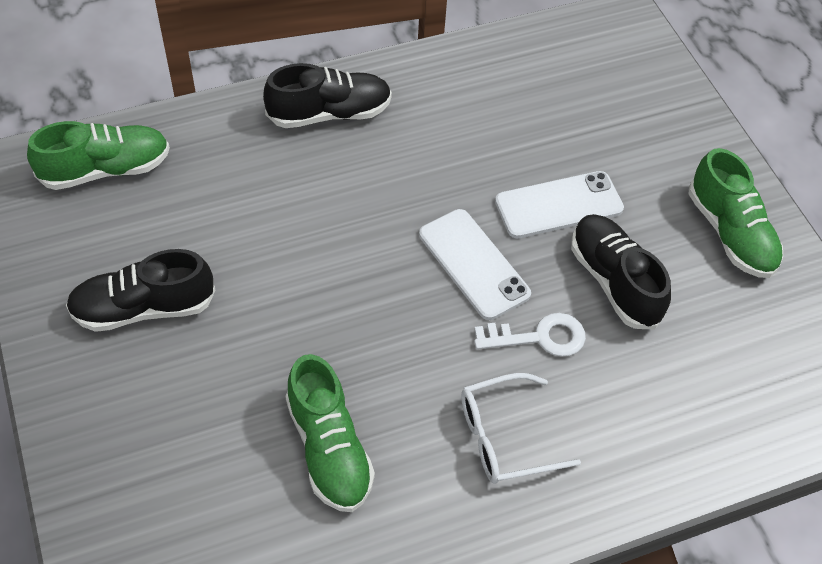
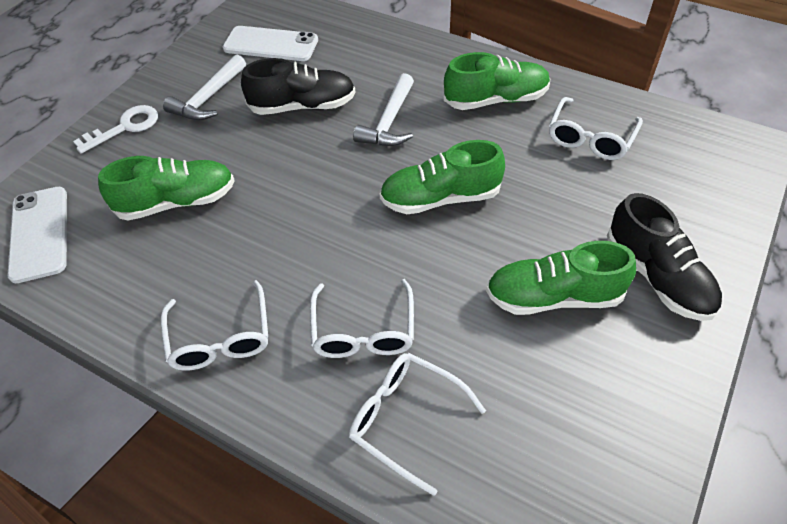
black shoe: 3 -> 2
green shoe: 3 -> 4
white glasses: 1 -> 4
white hammer: 0 -> 2

